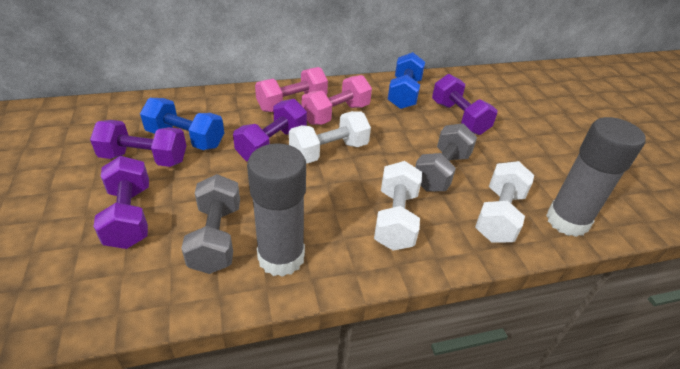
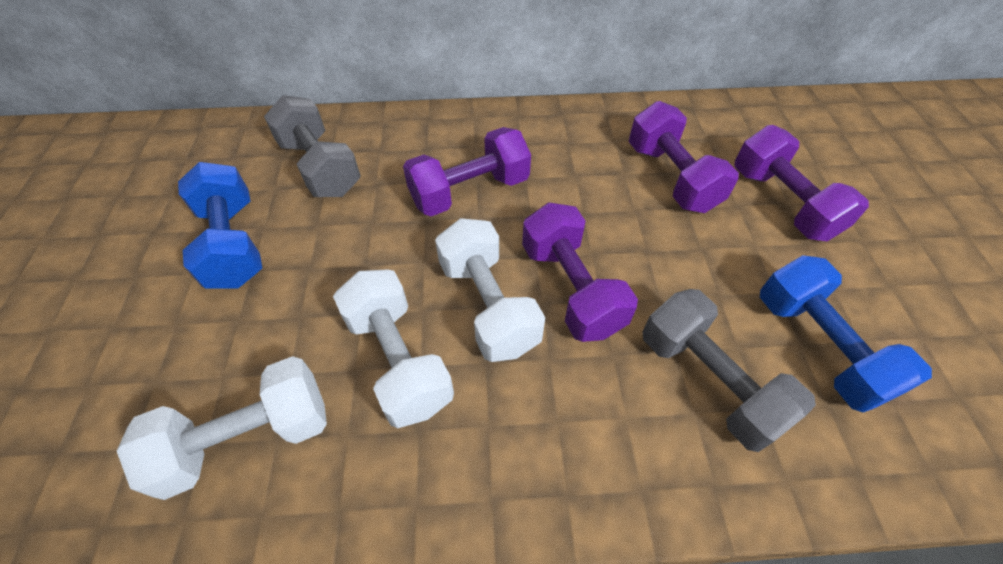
grey glue stick: 2 -> 0
pink dumbbell: 2 -> 0

